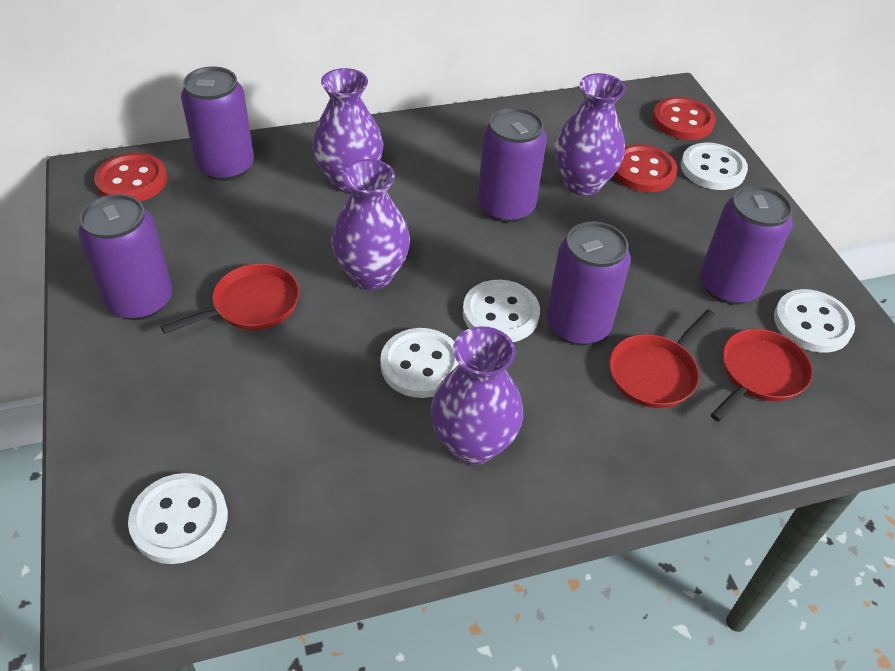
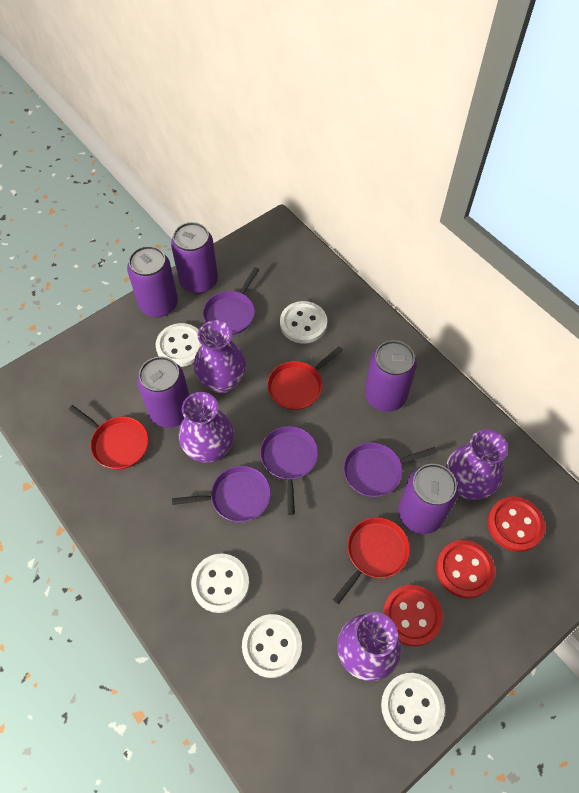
purple pan: 0 -> 4

